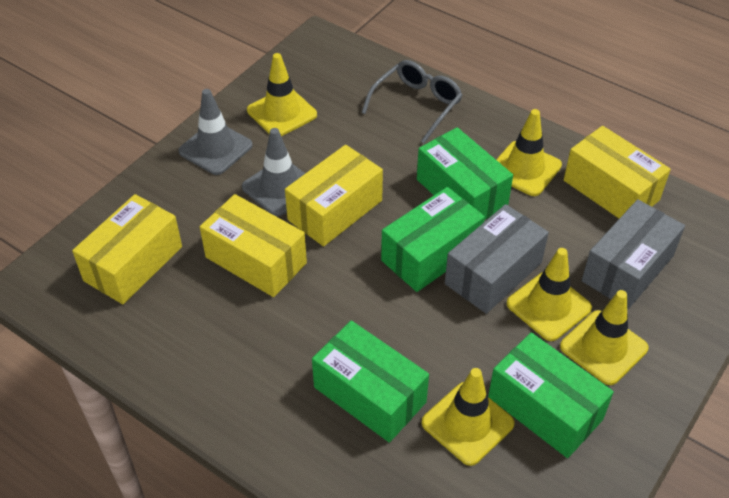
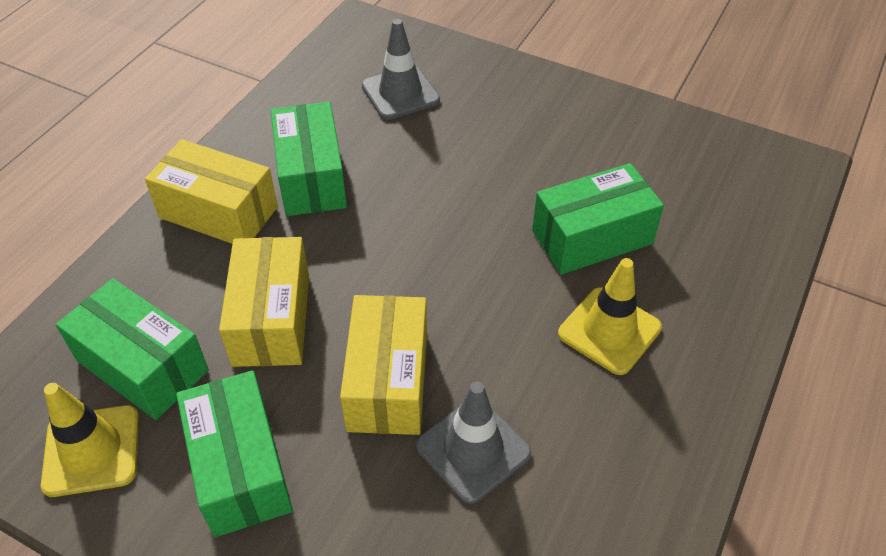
grey box: 2 -> 0
grey glasses: 1 -> 0
yellow box: 4 -> 3
yellow traffic cone: 5 -> 2

